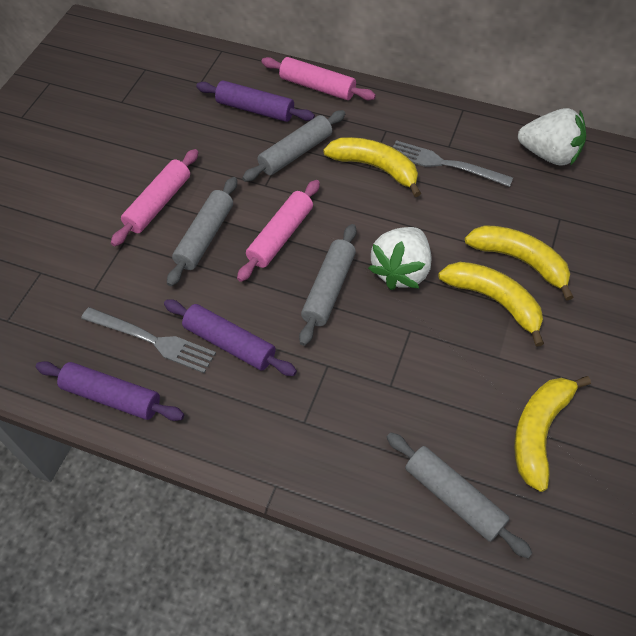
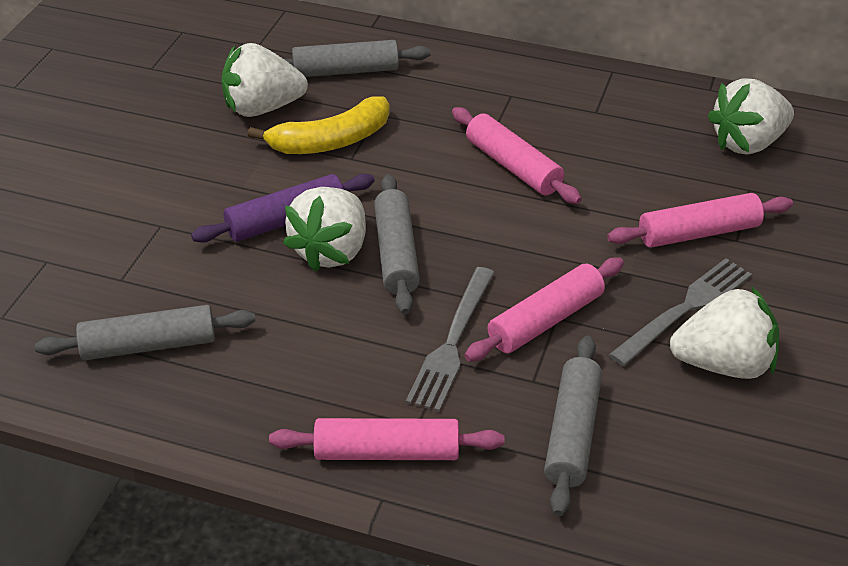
pink rolling pin: 3 -> 4
purple rolling pin: 3 -> 1
white strawberry: 2 -> 4
yellow banana: 4 -> 1

